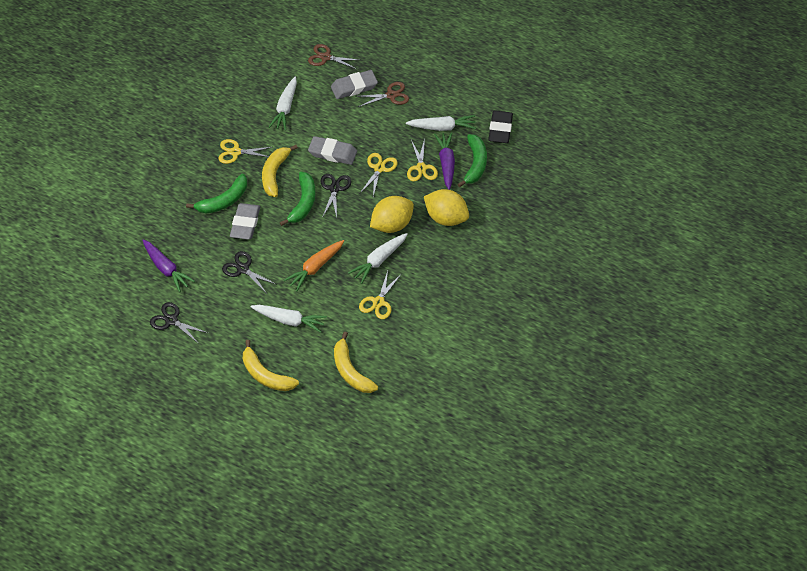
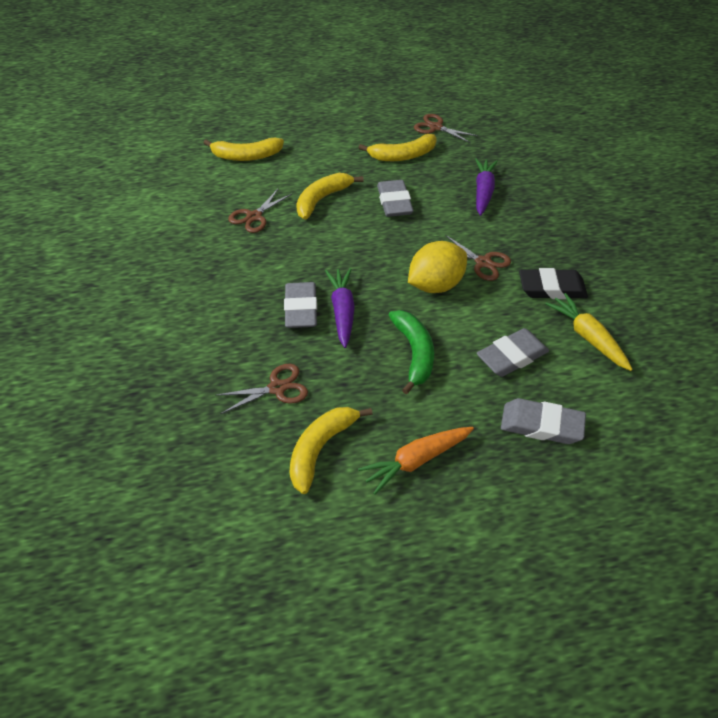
black scissors: 3 -> 0
brown scissors: 2 -> 4
green banana: 3 -> 1
grey eraser: 3 -> 4
white carrot: 4 -> 0
yellow banana: 3 -> 4
yellow carrot: 0 -> 1
yellow lemon: 2 -> 1
yellow scissors: 4 -> 0

